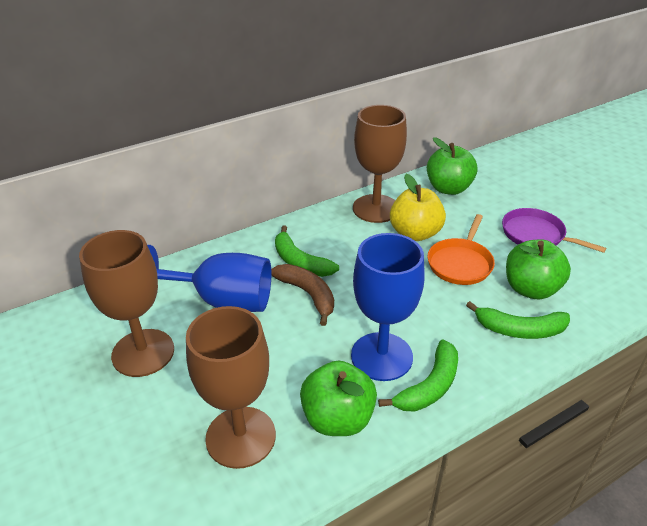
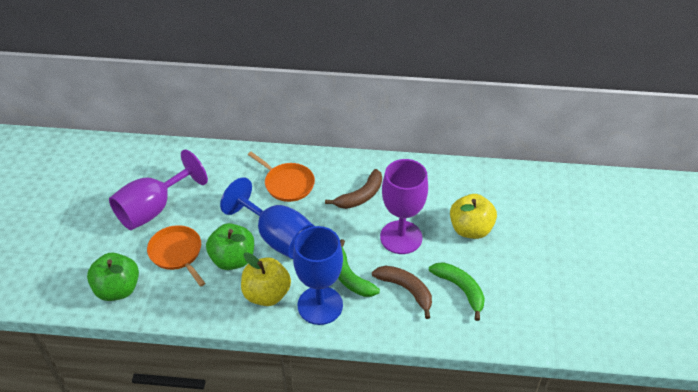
brown banana: 1 -> 2
brown goblet: 3 -> 0
green apple: 3 -> 2
green banana: 3 -> 2
orange pan: 1 -> 2
purple goblet: 0 -> 2
purple pan: 1 -> 0
yellow apple: 1 -> 2

